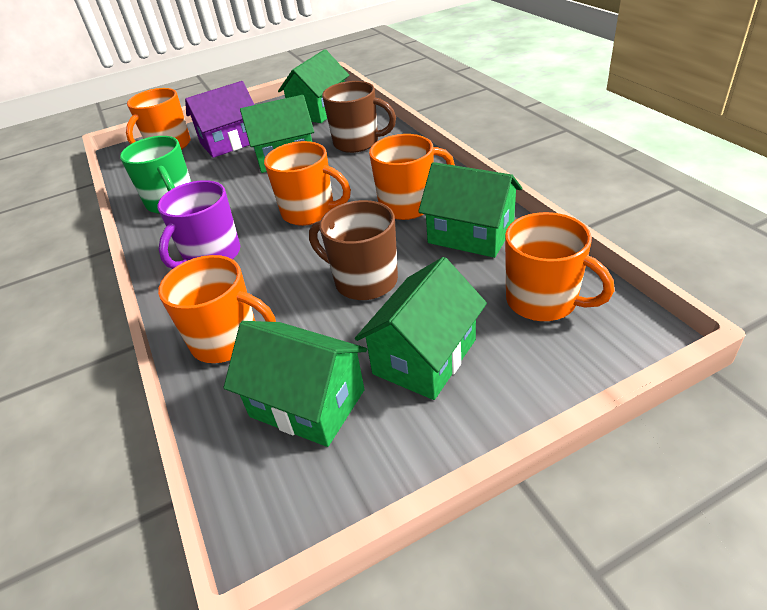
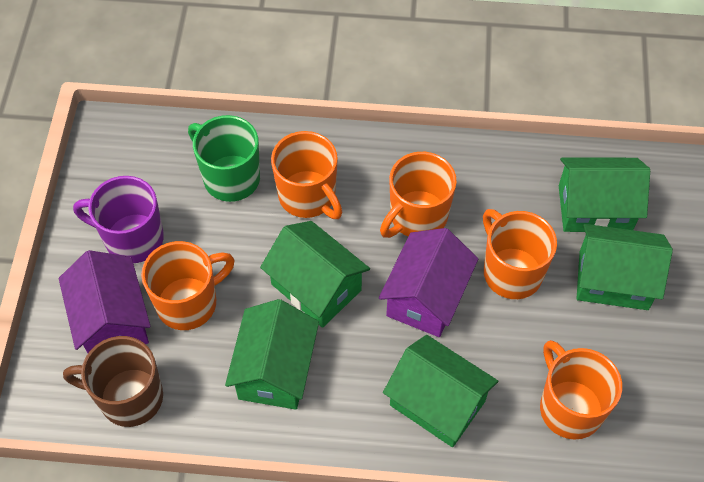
brown mug: 2 -> 1
purple house: 1 -> 2

